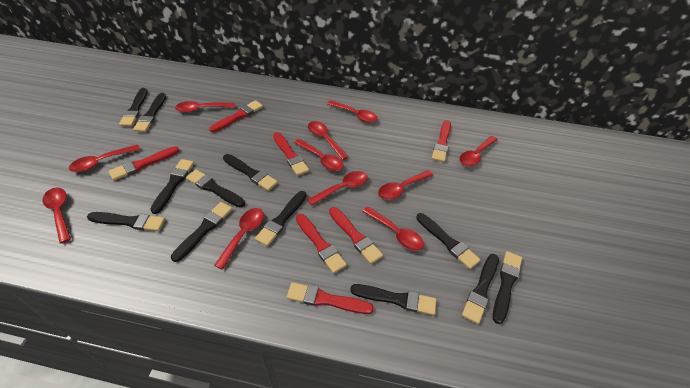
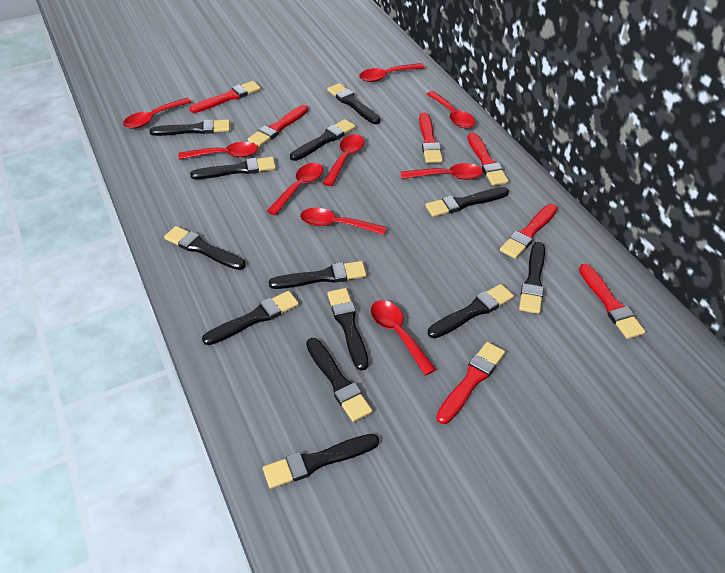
black brush: 12 -> 13
red spoon: 11 -> 9

